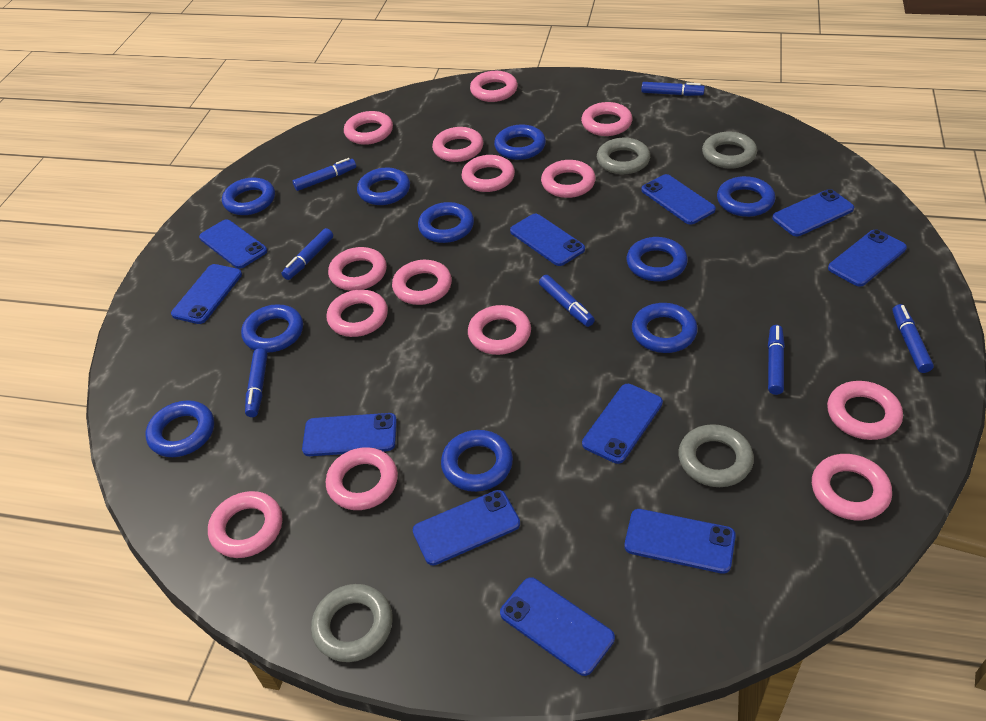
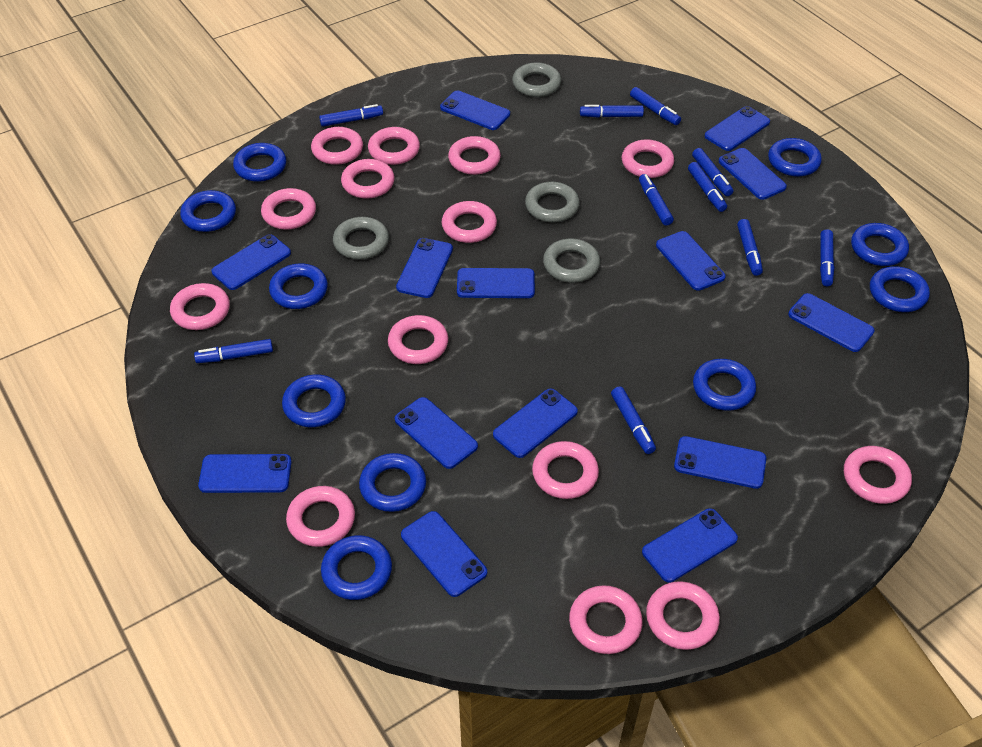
blue marker: 7 -> 10
blue phone: 11 -> 14

